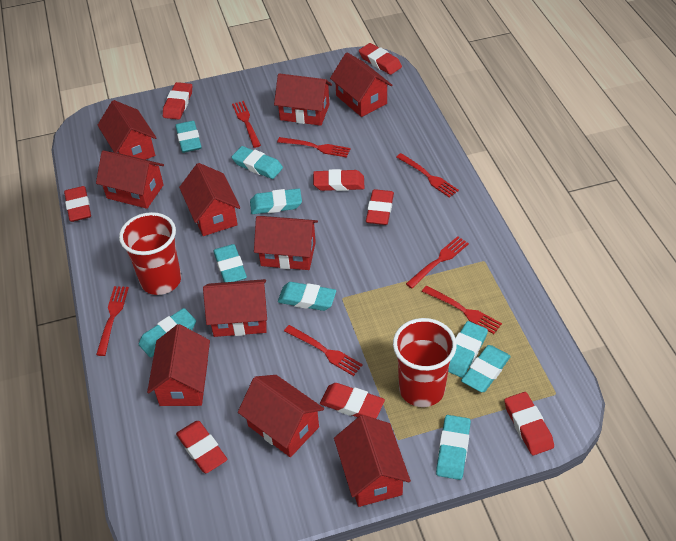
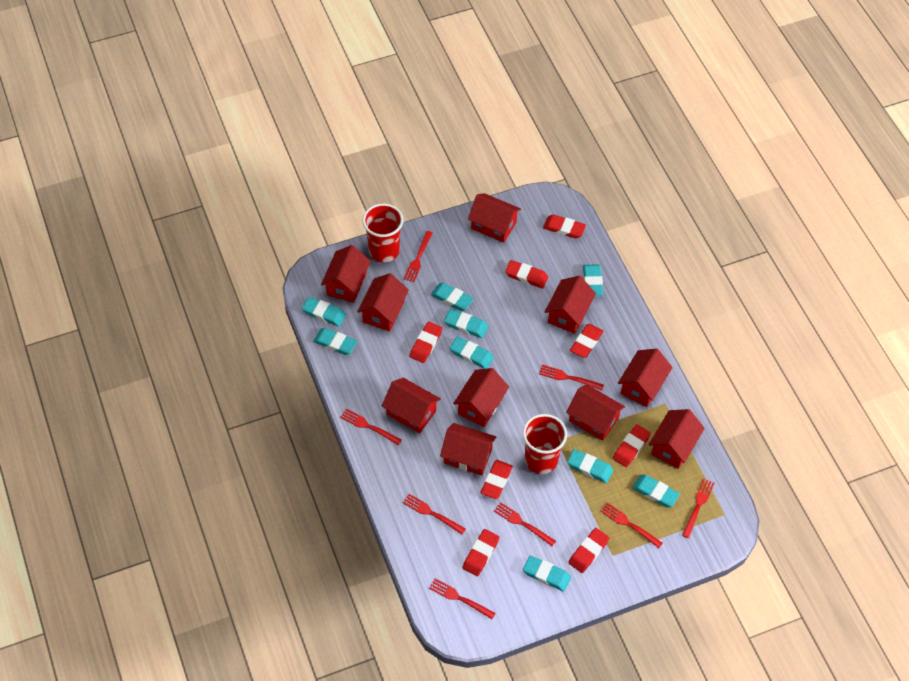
red fork: 7 -> 8

